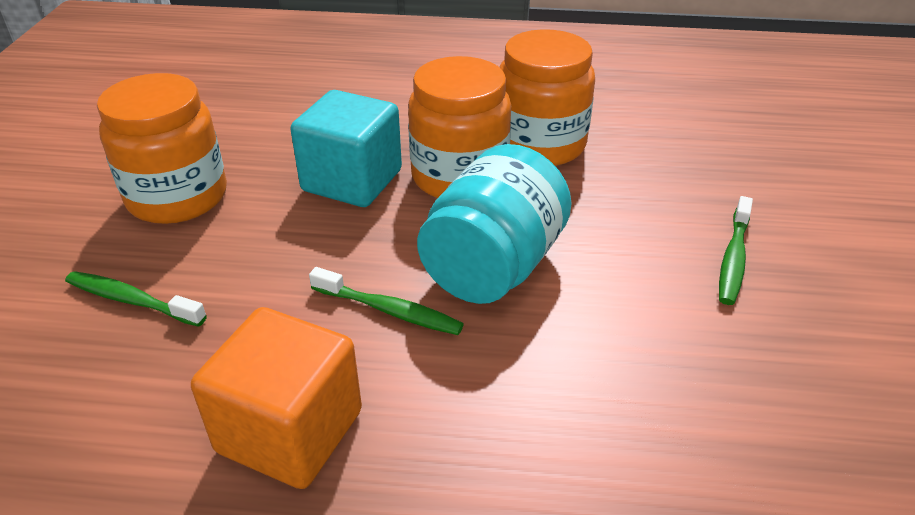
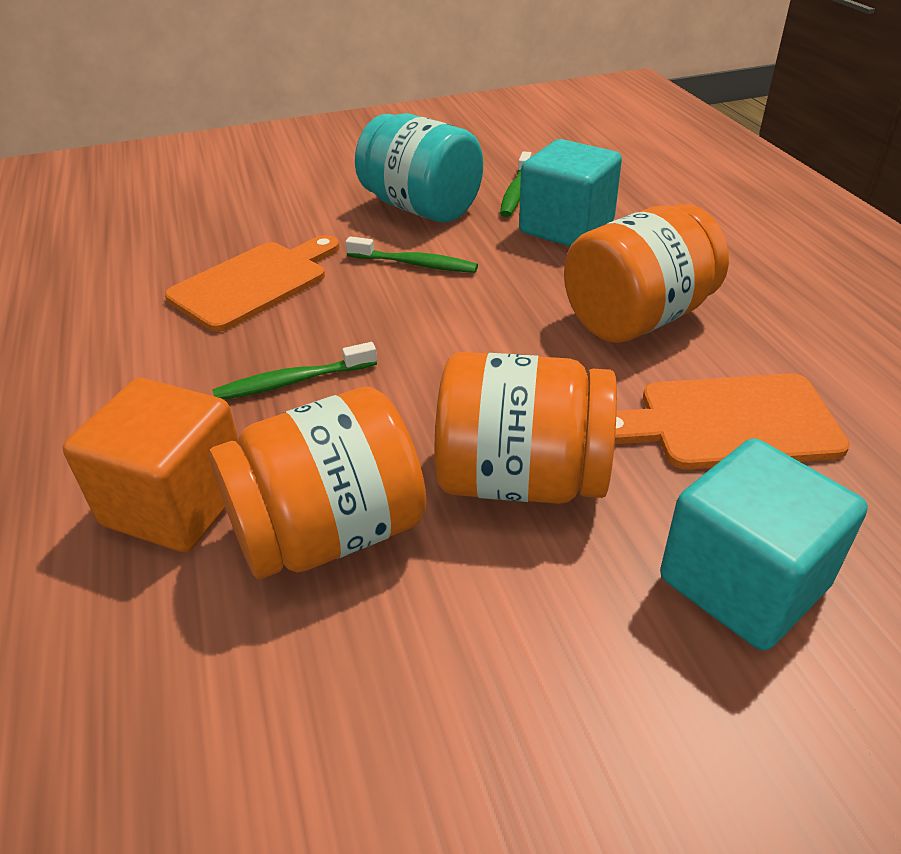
orange cutting board: 0 -> 2
turquoise cube: 1 -> 2

